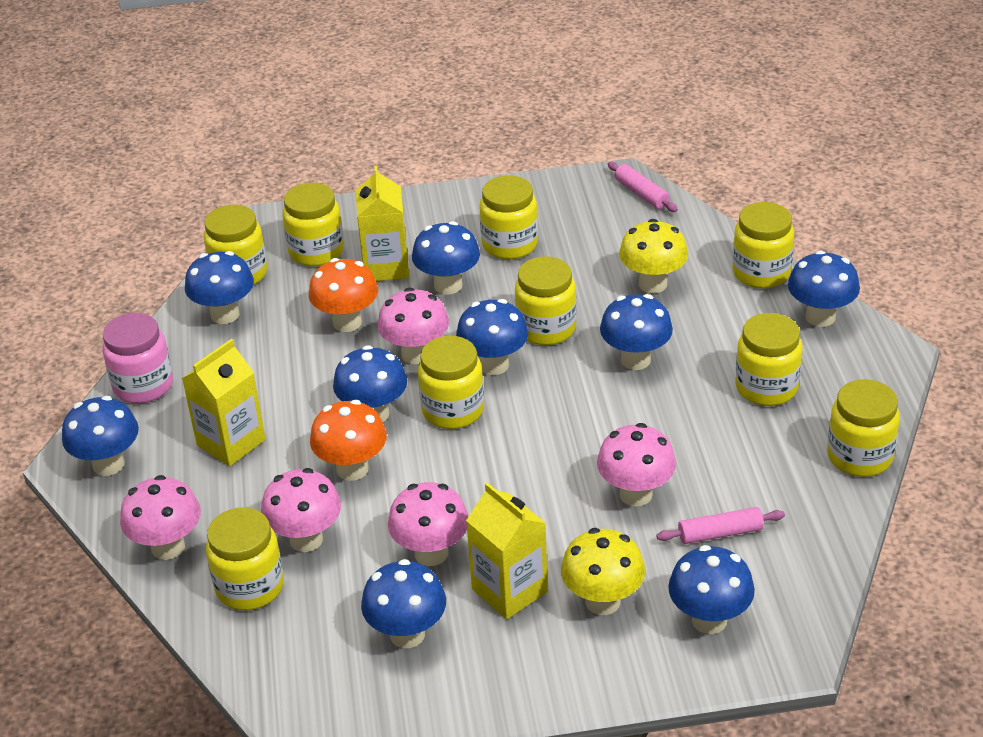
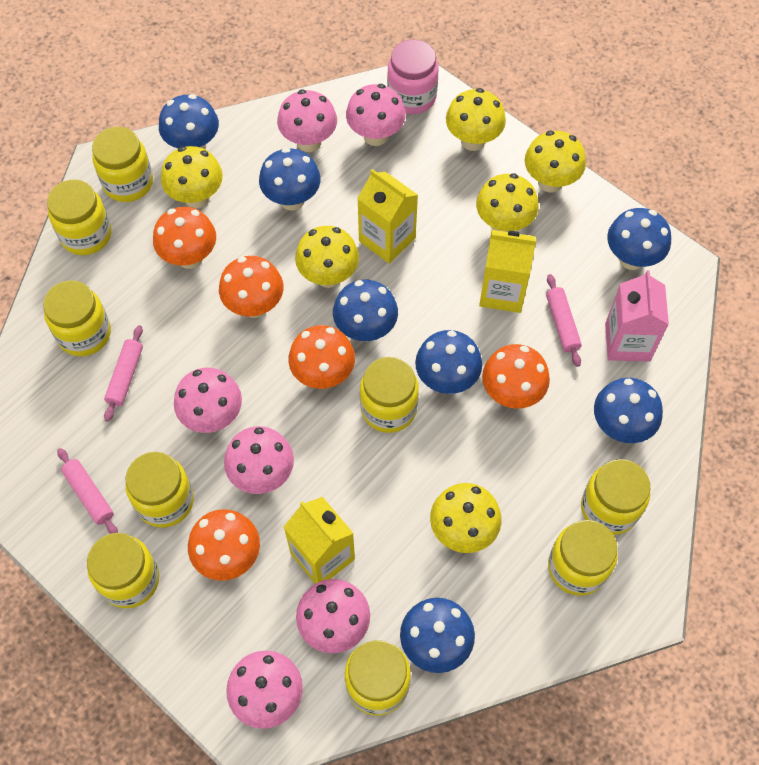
blue mushroom: 9 -> 7
orange mushroom: 2 -> 5
pink carton: 0 -> 1
pink mushroom: 5 -> 6
pink rolling pin: 2 -> 3
yellow mushroom: 2 -> 6

